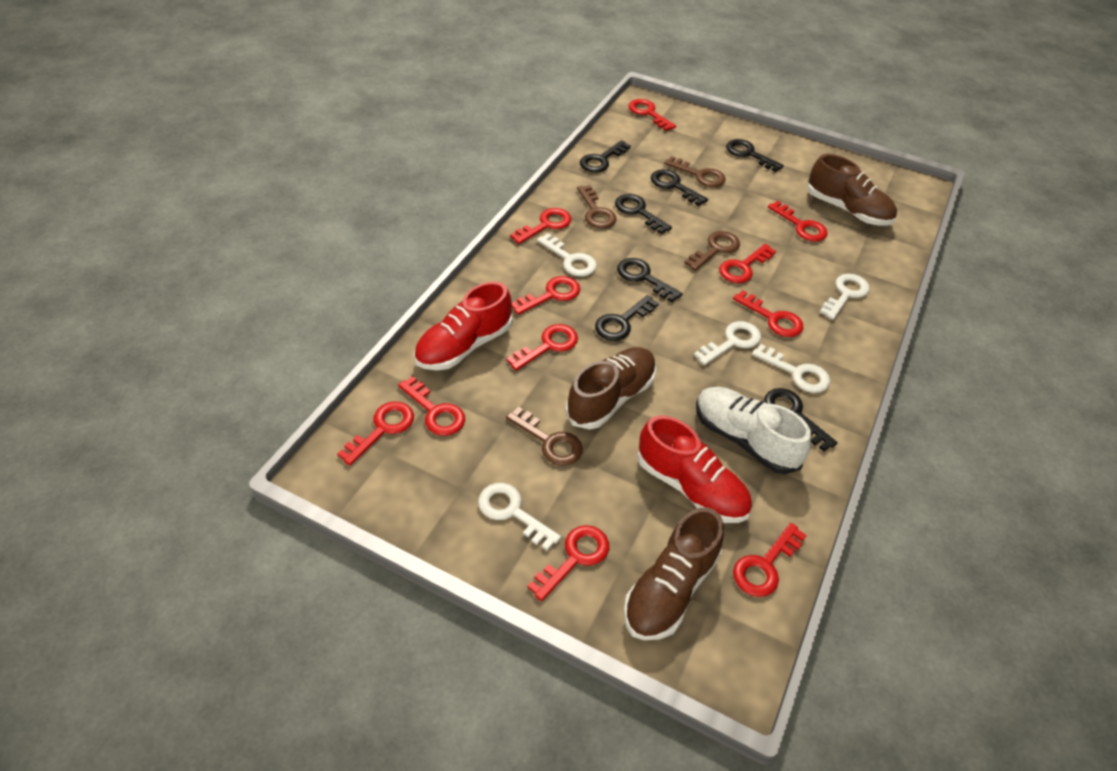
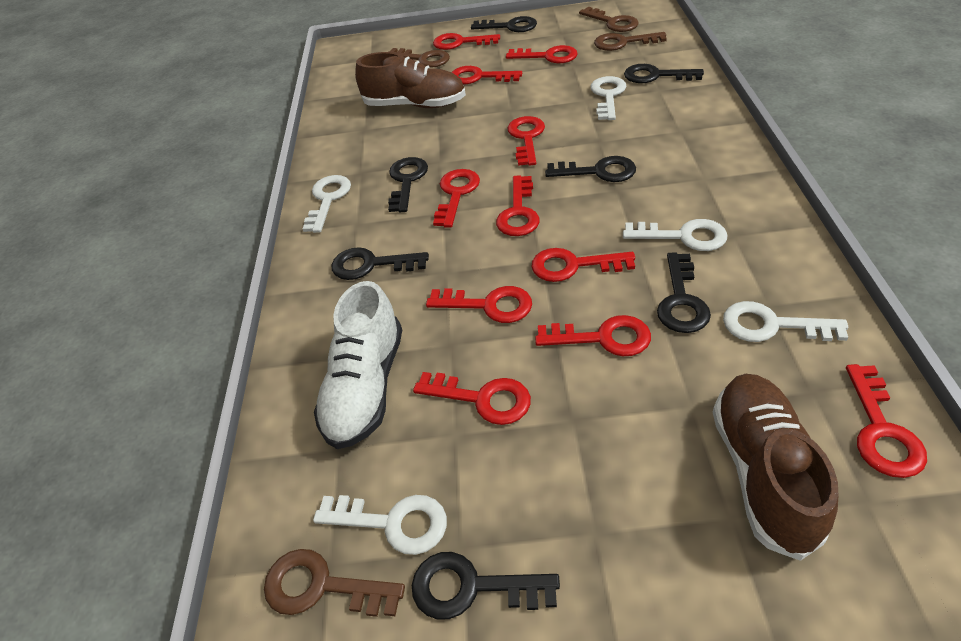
brown shoe: 3 -> 2
red shoe: 2 -> 0

